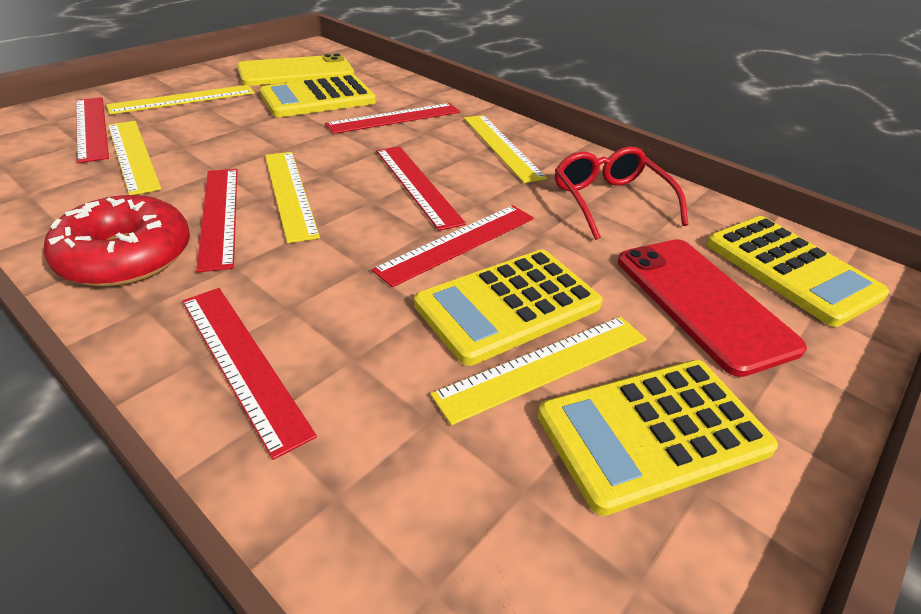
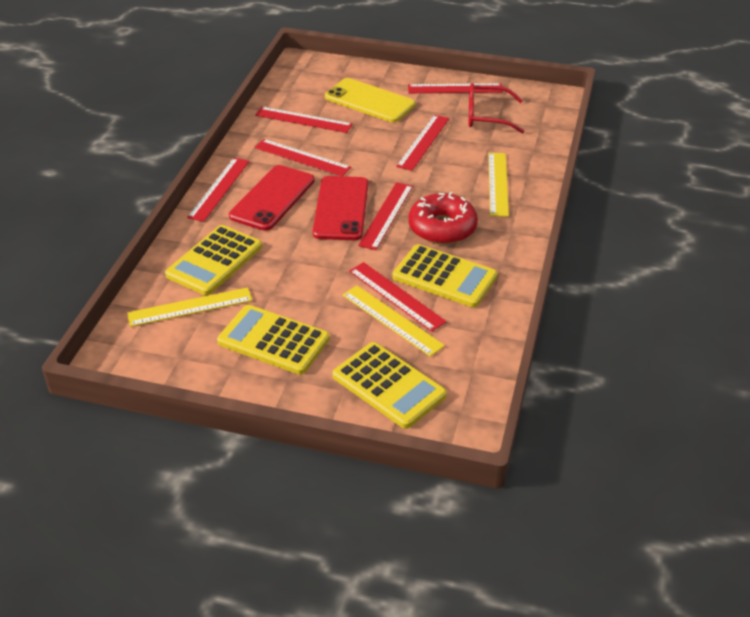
red phone: 1 -> 2
red ruler: 6 -> 7
yellow ruler: 5 -> 3

